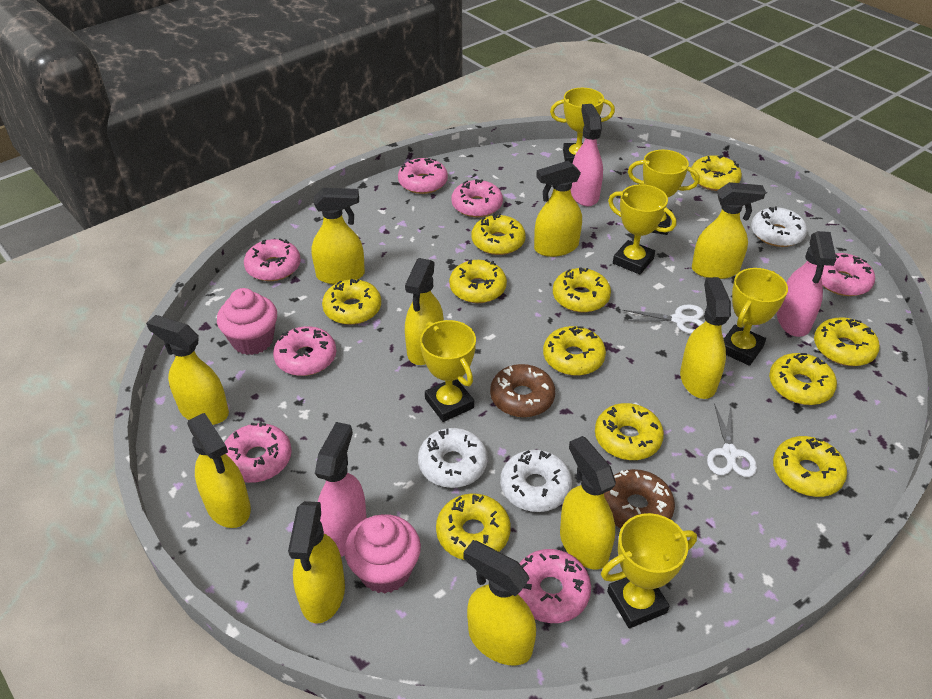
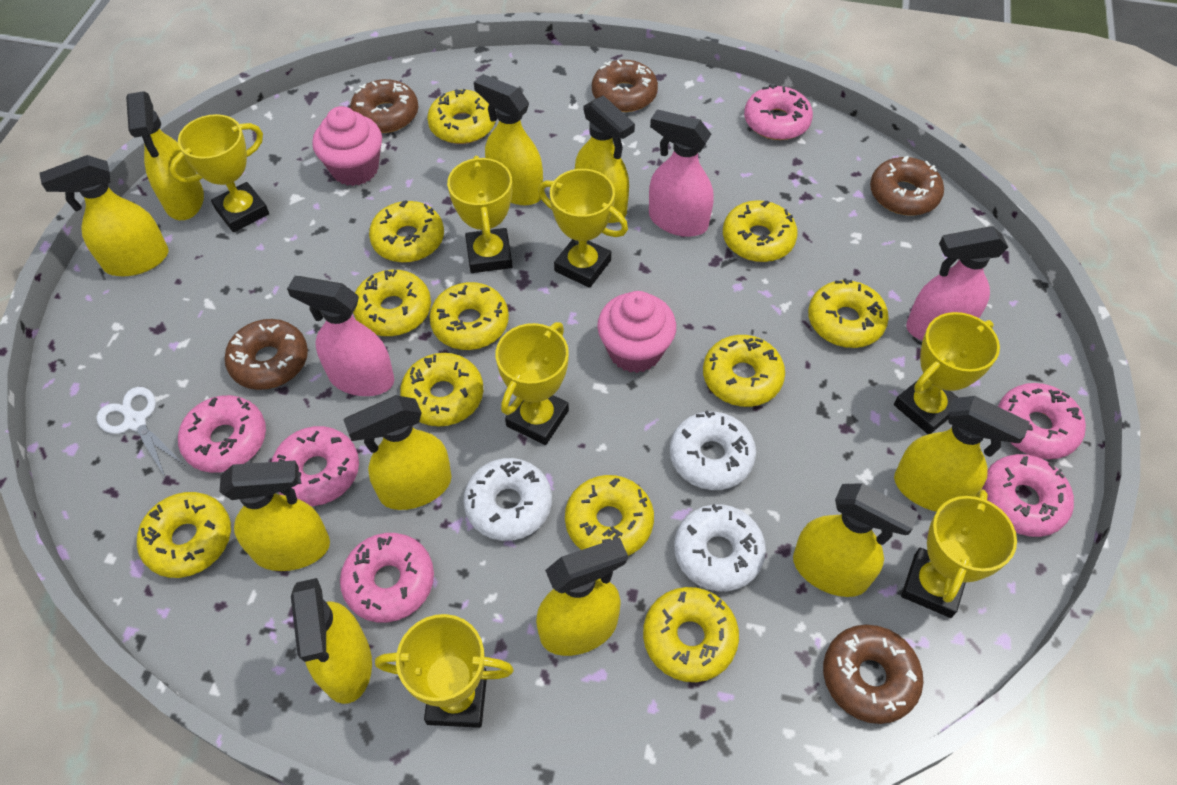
brown donut: 2 -> 5
pink donut: 7 -> 6
white scissors: 2 -> 1
yellow trophy: 6 -> 7

